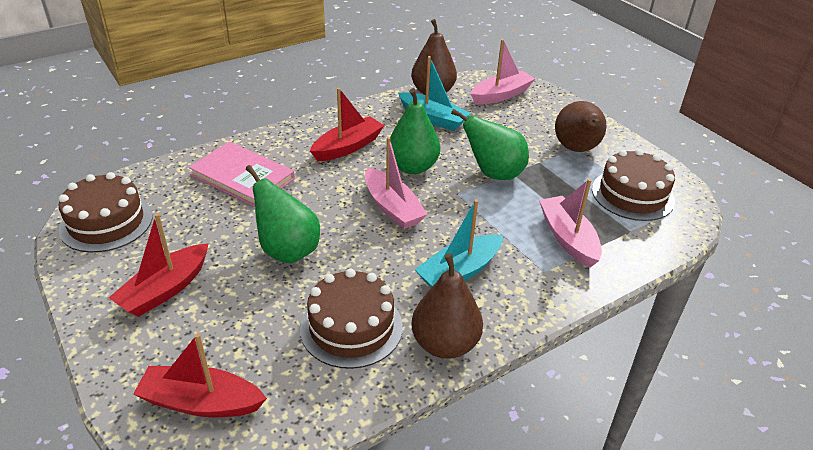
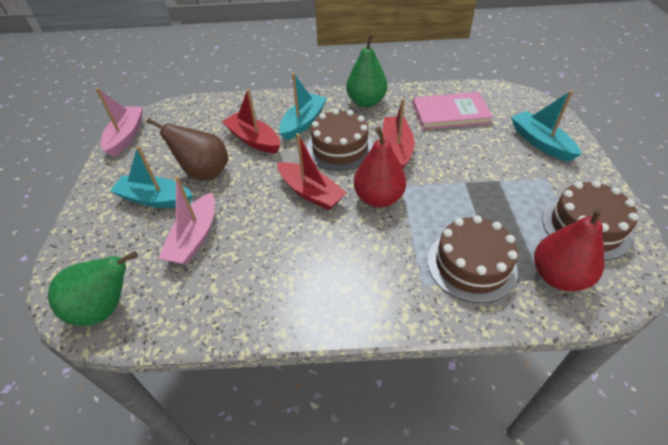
brown pear: 3 -> 1
green pear: 3 -> 2
pink boat: 3 -> 2
red pear: 0 -> 2
turquoise boat: 2 -> 3

